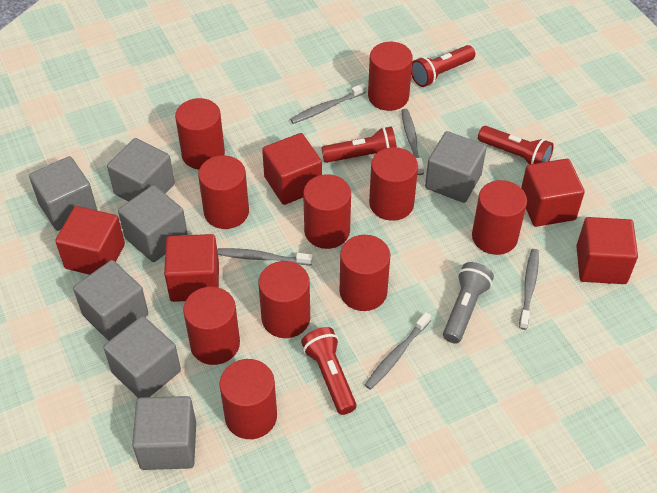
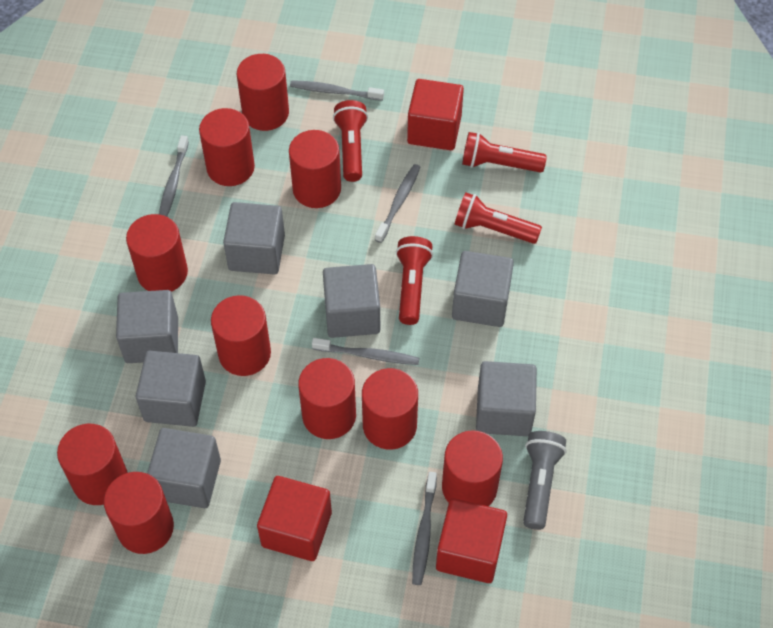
red cube: 5 -> 3

